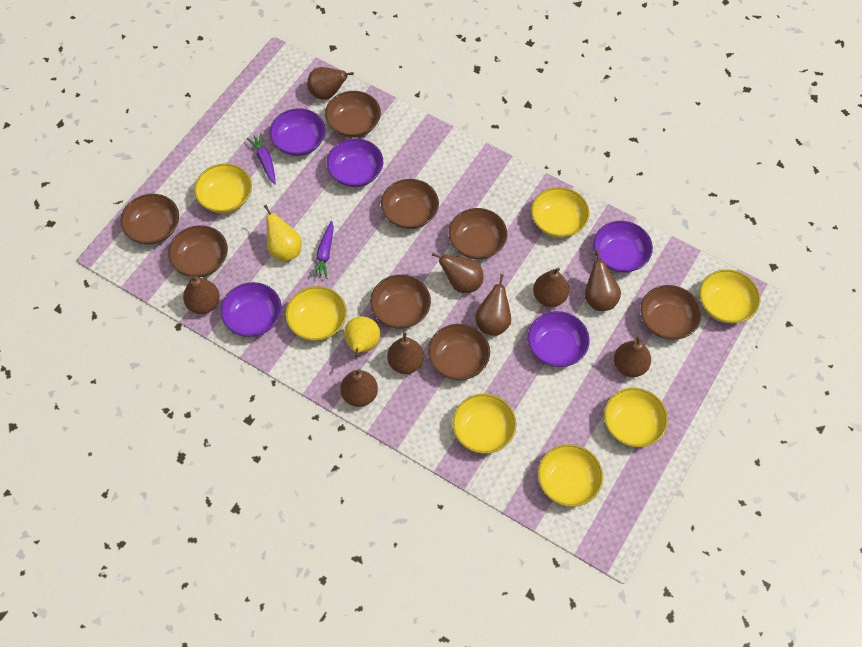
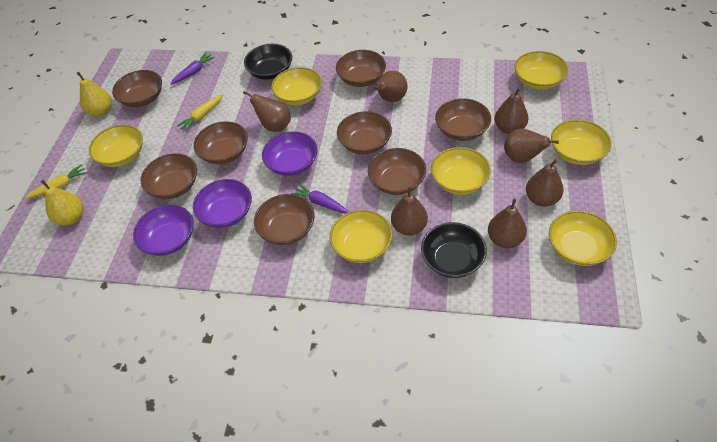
black bowl: 0 -> 2
brown pear: 9 -> 7
purple bowl: 5 -> 3
yellow carrot: 0 -> 2

